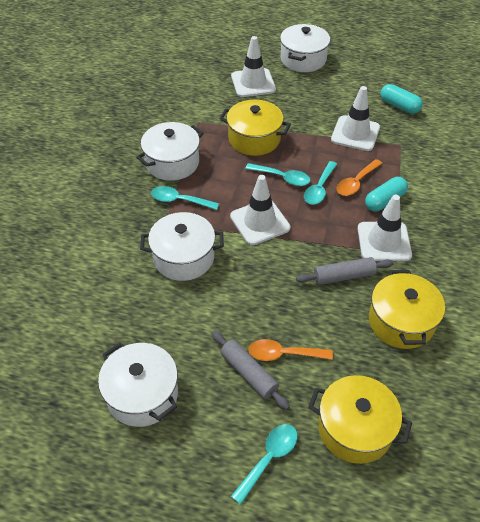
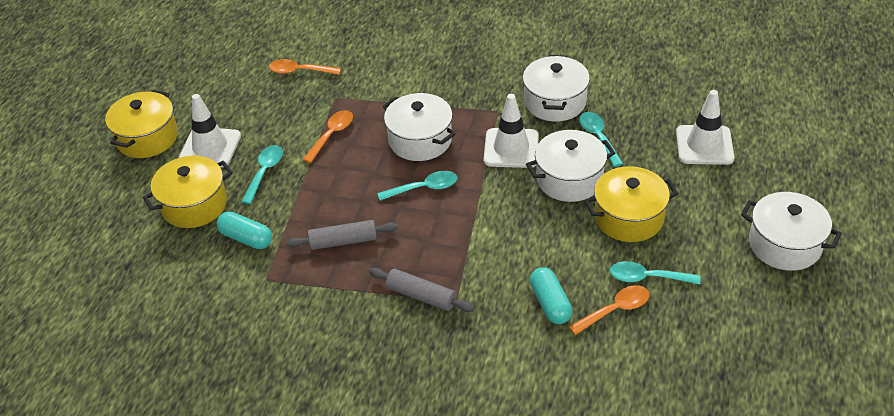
orange spoon: 2 -> 3
white traffic cone: 4 -> 3

